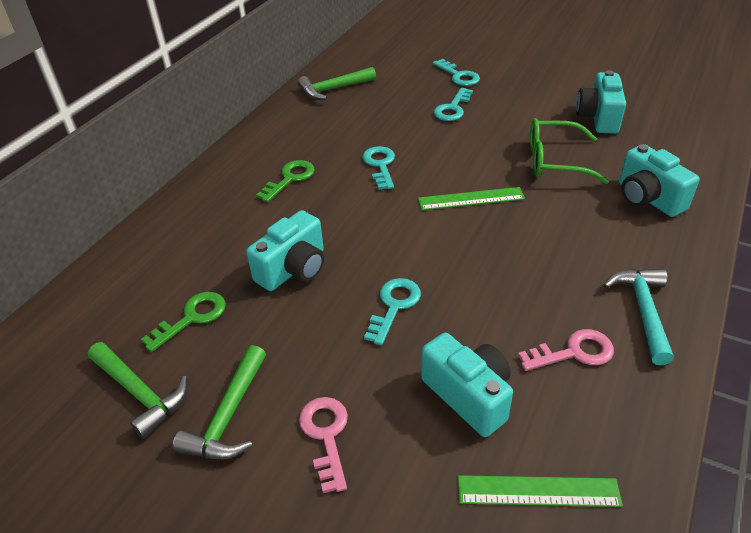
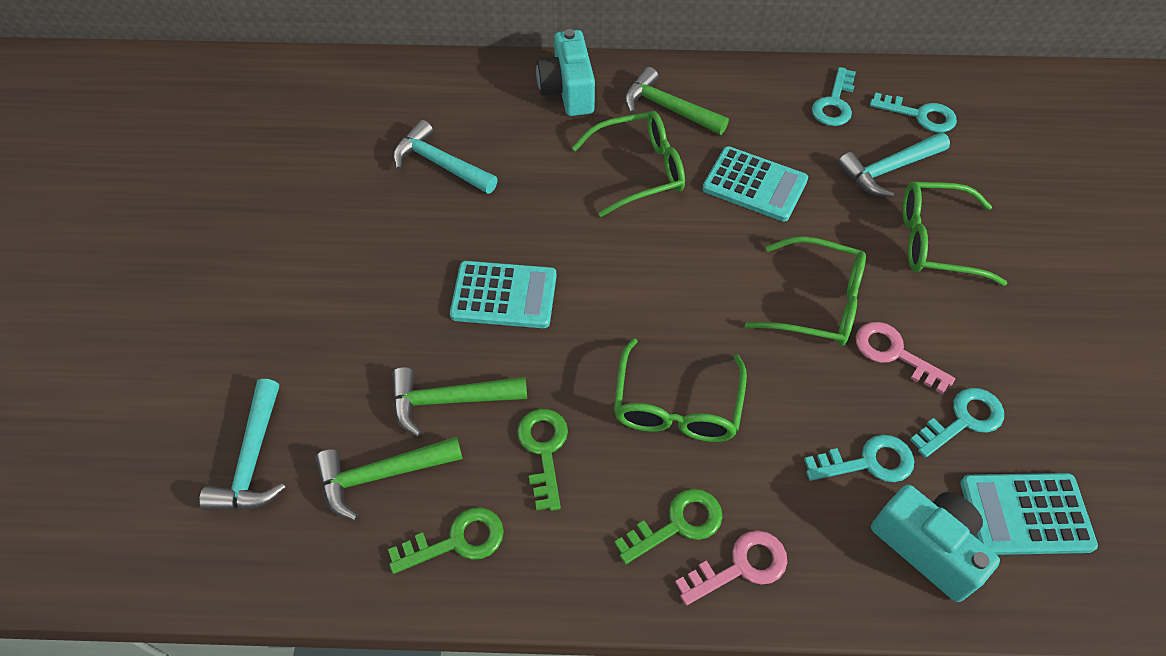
green glasses: 1 -> 4
green key: 2 -> 3
green ruler: 2 -> 0
turquoise calculator: 0 -> 3
turquoise camera: 4 -> 2
turquoise hammer: 1 -> 3

